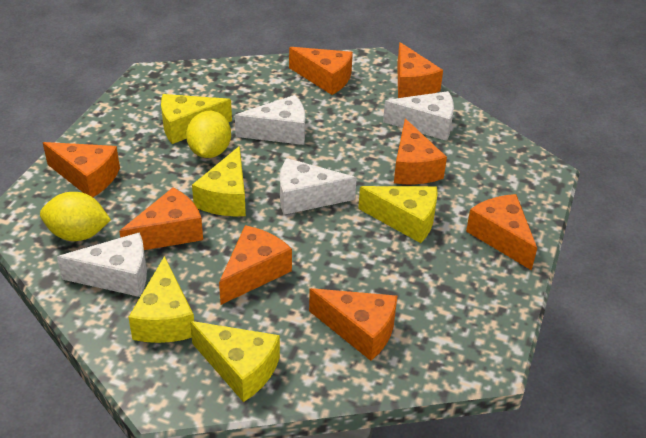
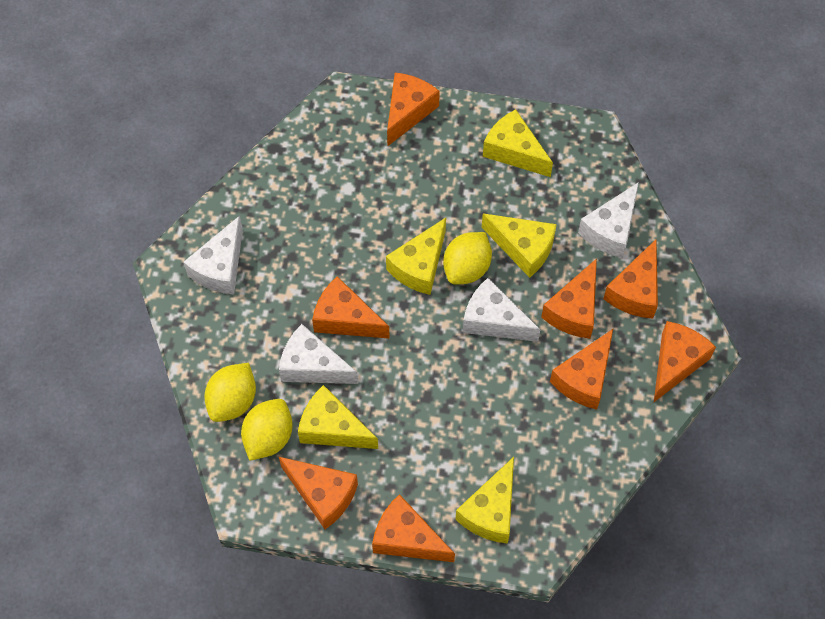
yellow lemon: 2 -> 3

